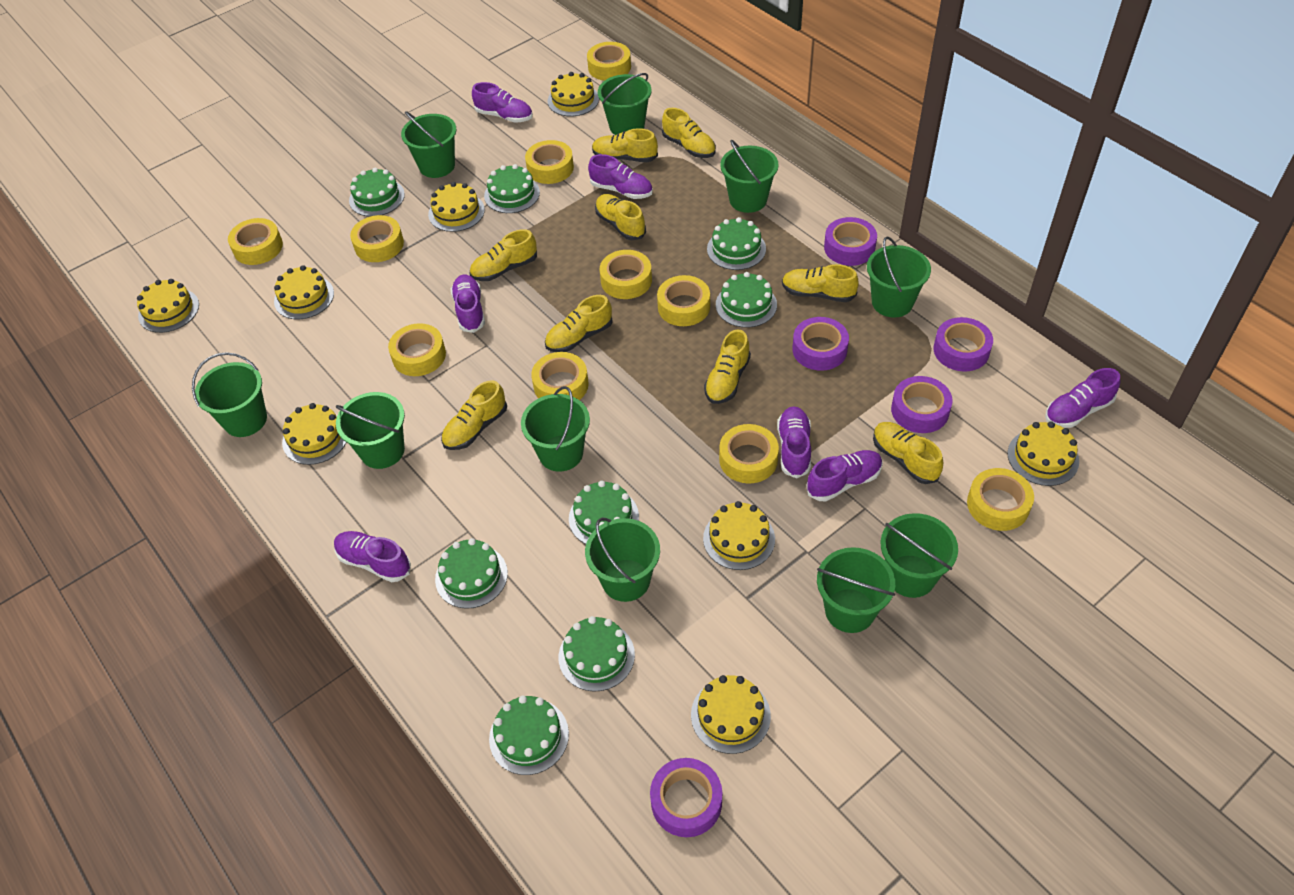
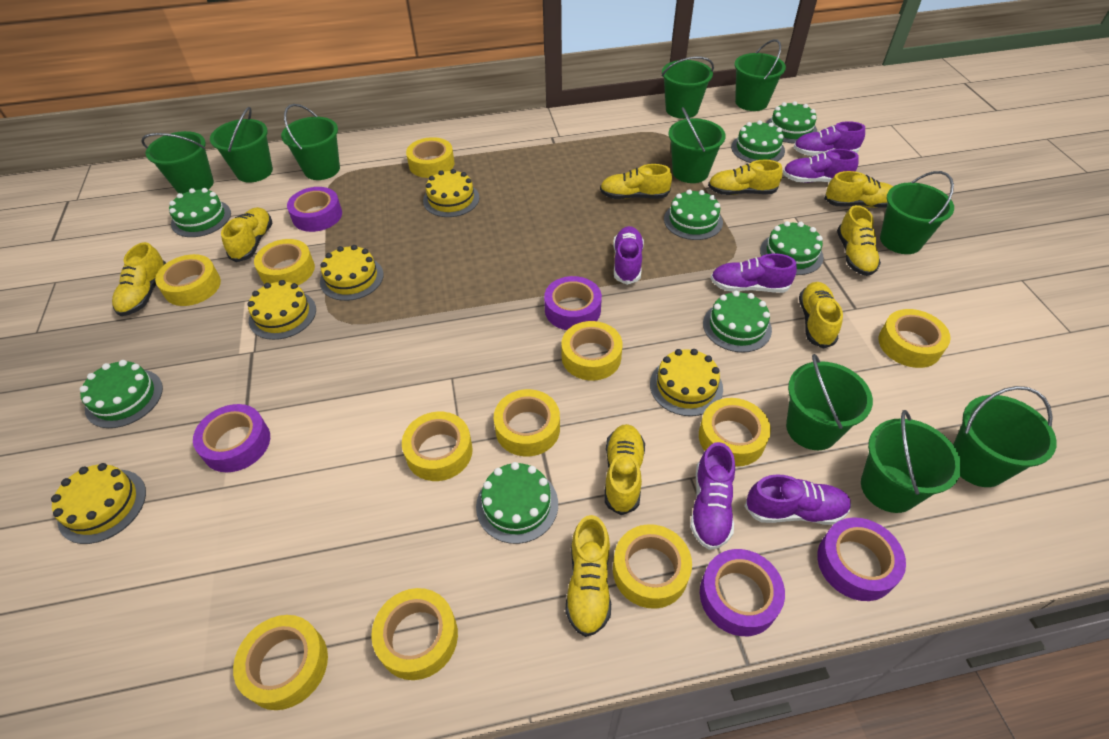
purple shoe: 7 -> 6
yellow cake: 8 -> 5
yellow tape: 10 -> 11

